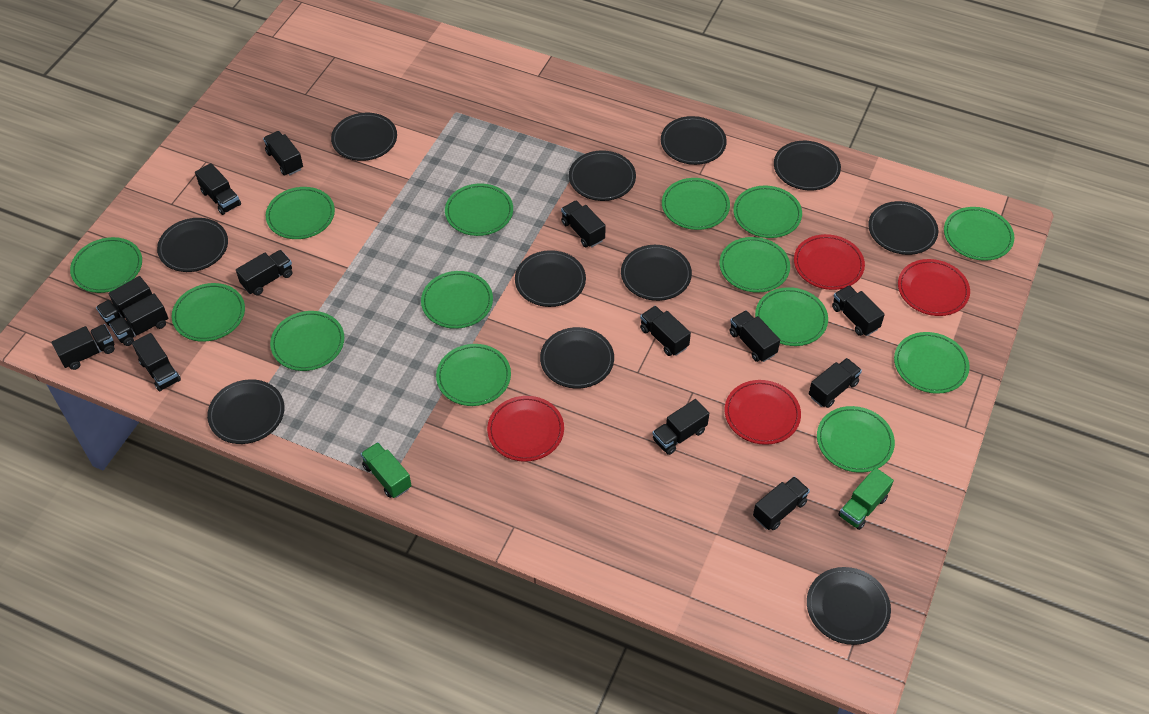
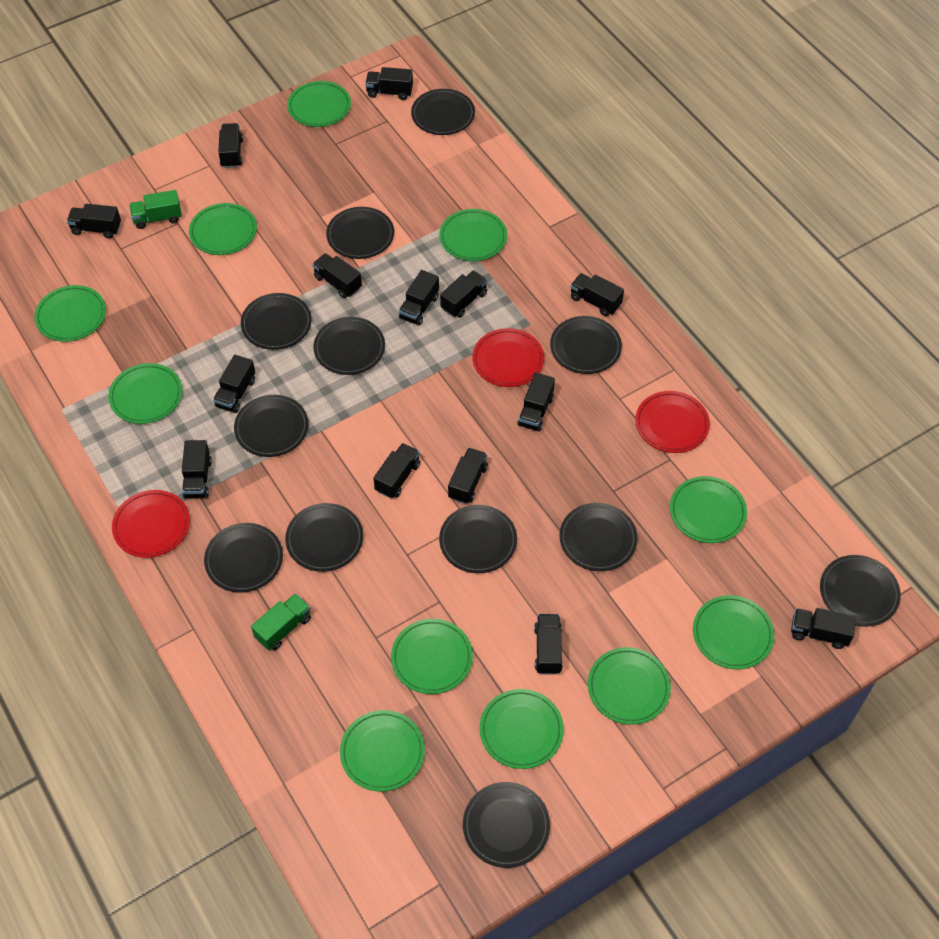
black plate: 11 -> 12
green plate: 14 -> 11
red plate: 4 -> 3

